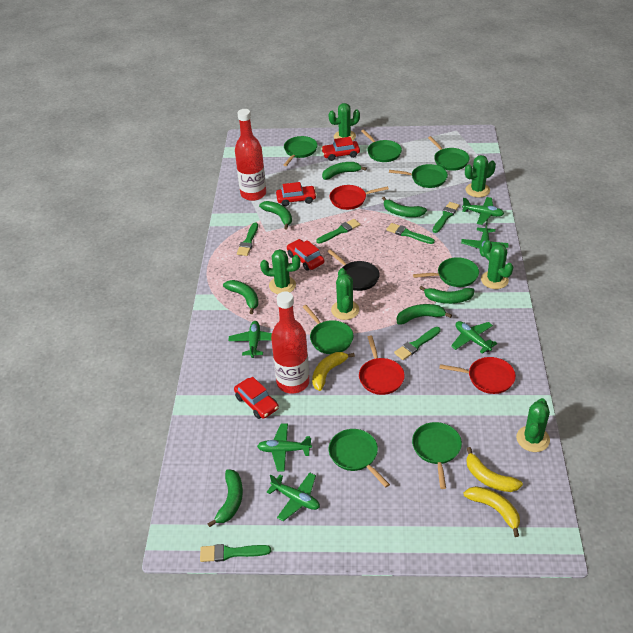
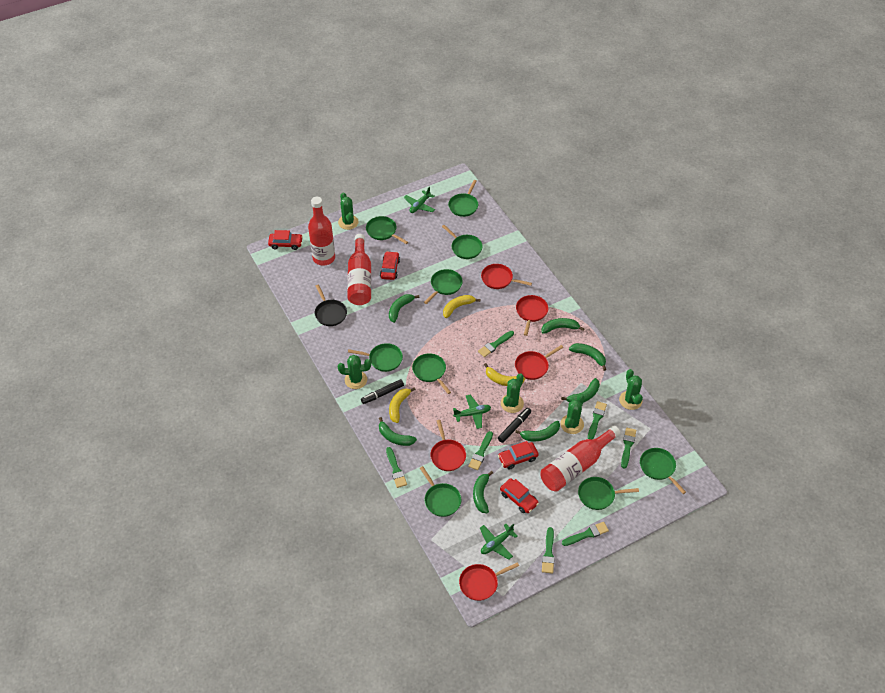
black marker: 0 -> 2
green brush: 6 -> 7
green cactus: 6 -> 5
green pan: 8 -> 9
green plane: 6 -> 3
red bottle: 2 -> 3
red pan: 3 -> 5

